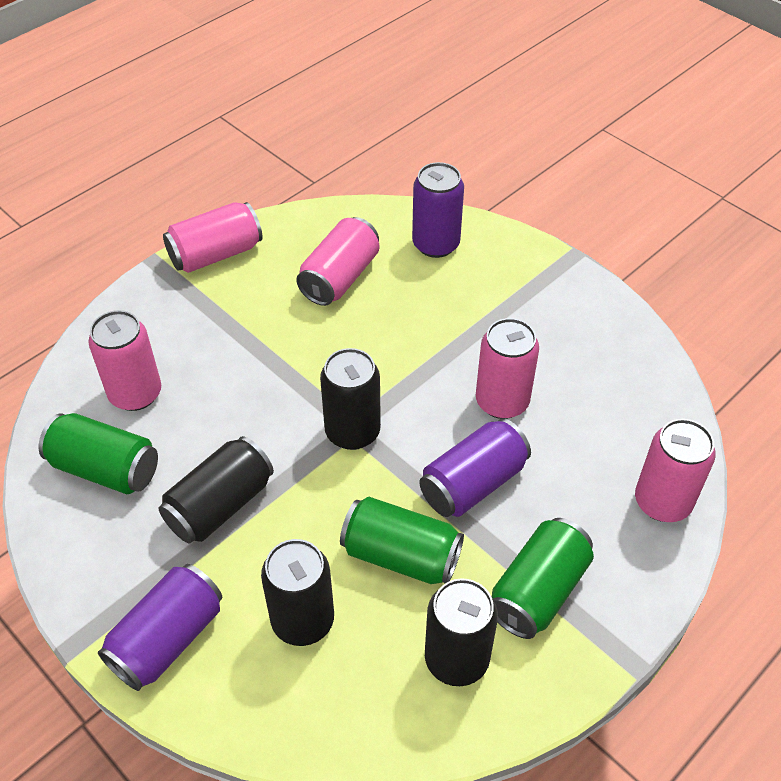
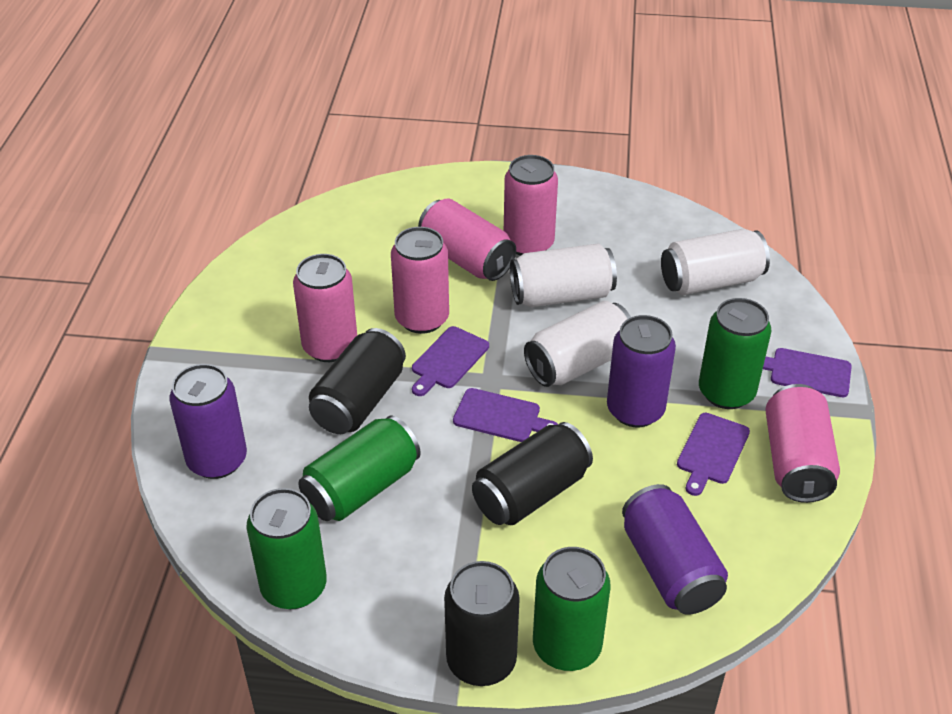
black can: 4 -> 3
green can: 3 -> 4
purple cutting board: 0 -> 4
white can: 0 -> 3

